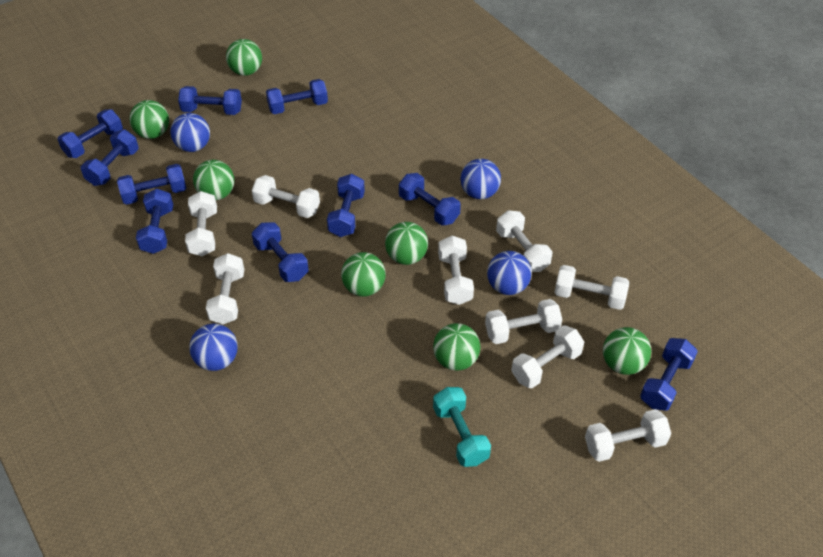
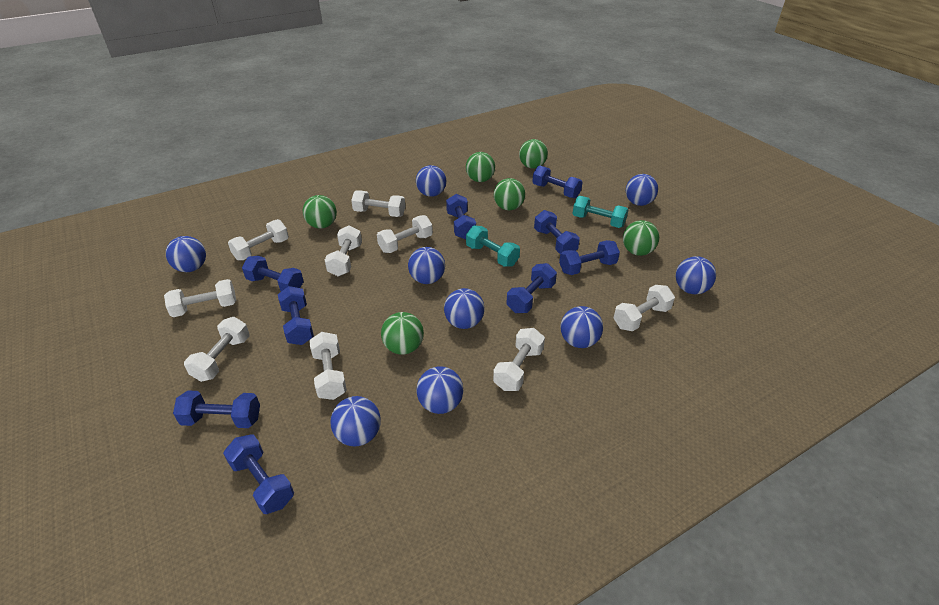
blue ball: 4 -> 9
blue dumbbell: 10 -> 9
green ball: 7 -> 6
turquoise dumbbell: 1 -> 2

